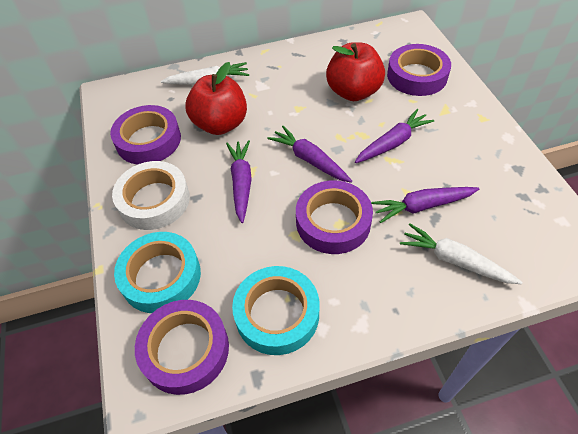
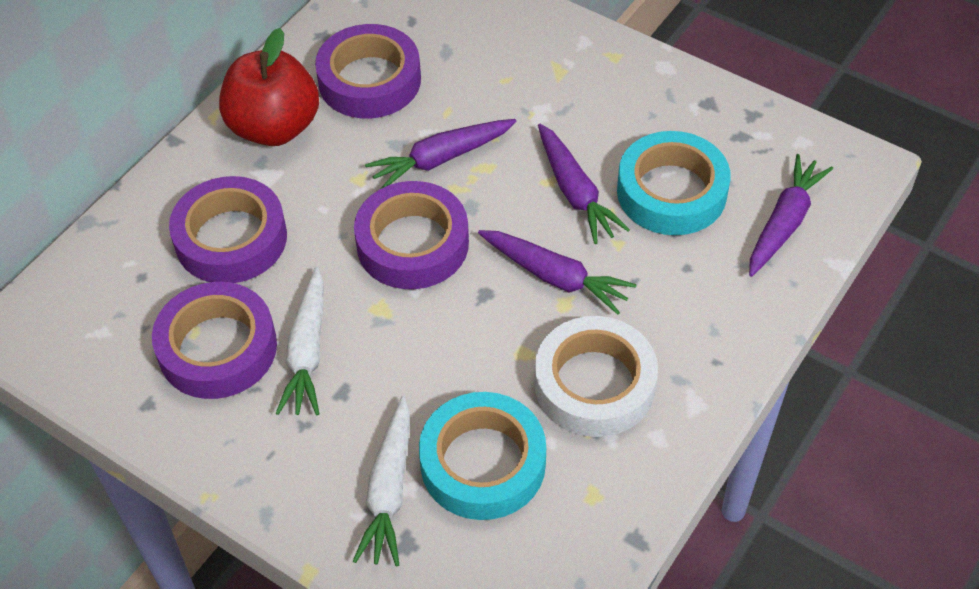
red apple: 2 -> 1

